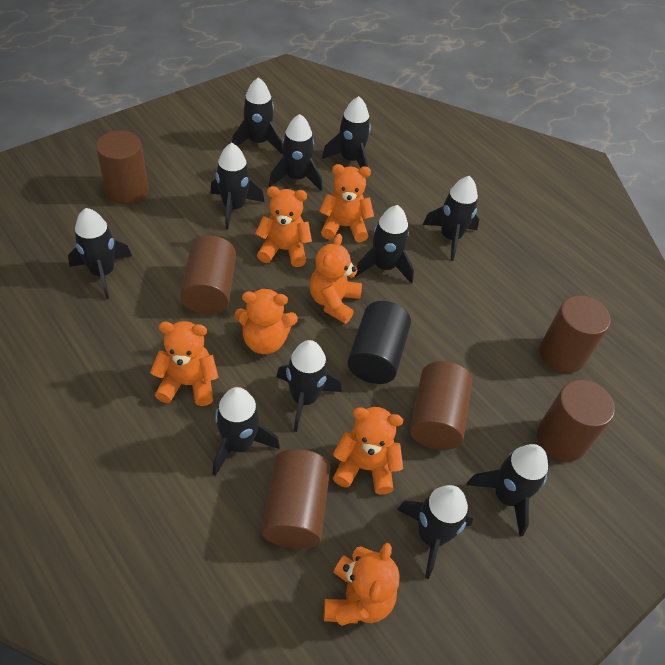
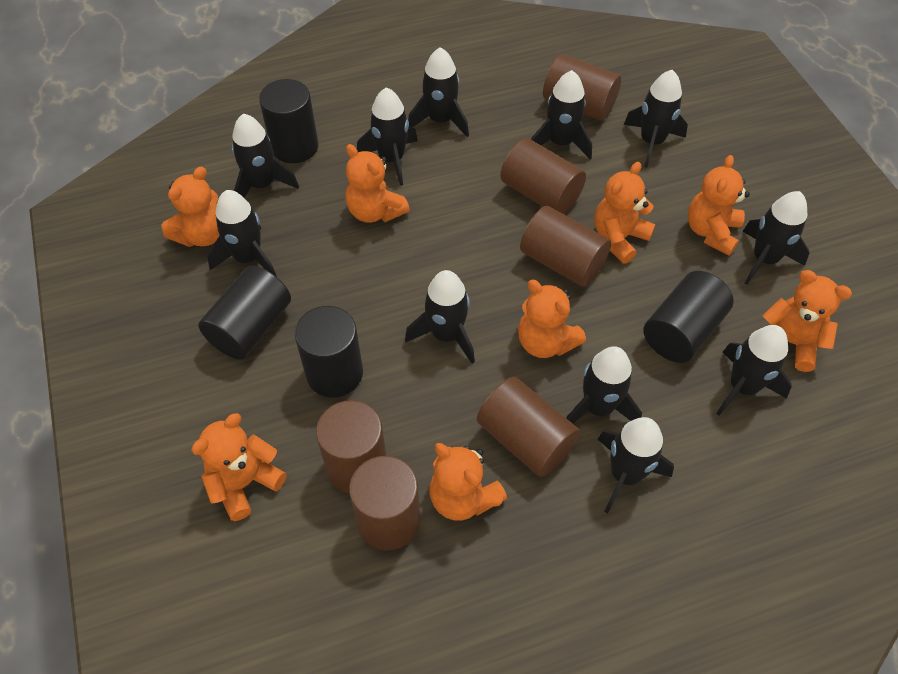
black cylinder: 1 -> 4
orange teddy bear: 7 -> 8

